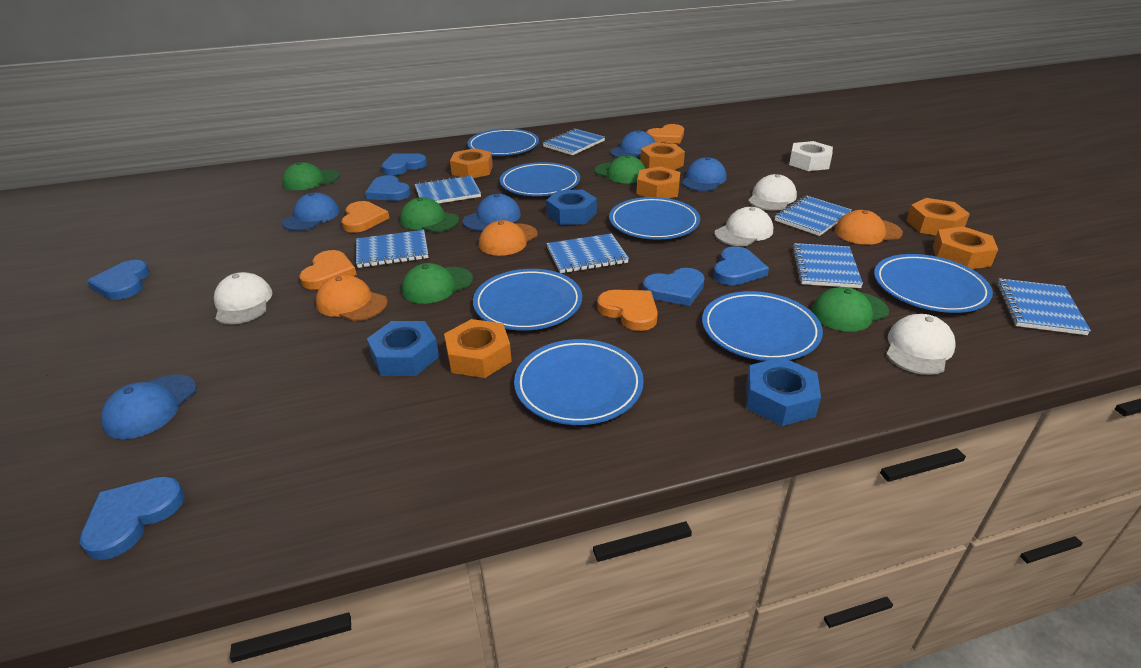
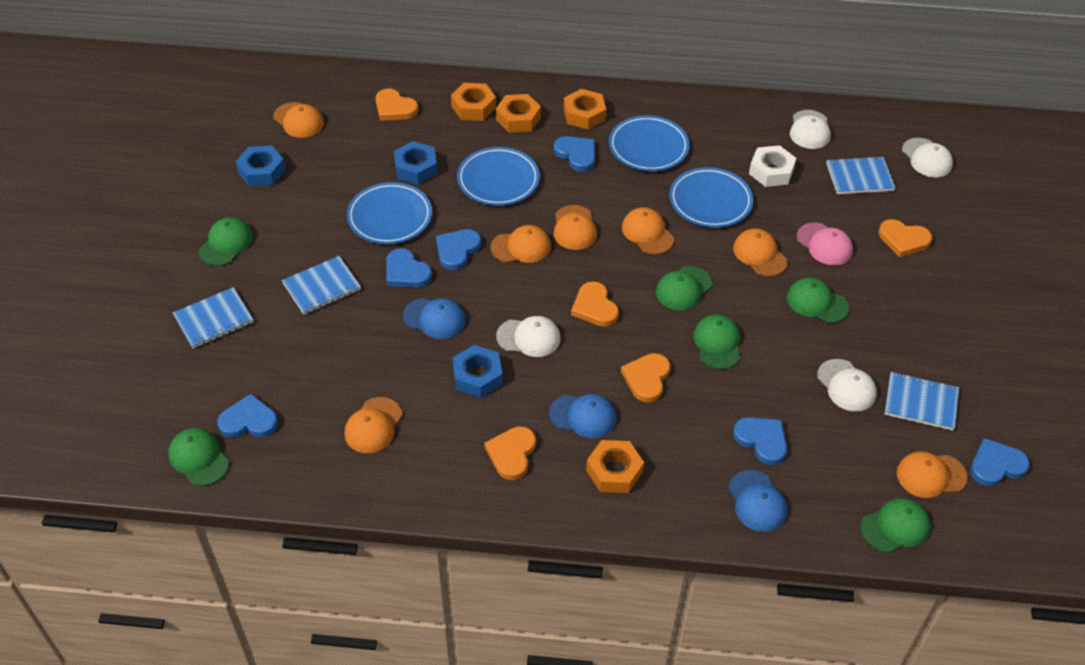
blue cap: 5 -> 3
blue notebook: 7 -> 4
blue plate: 7 -> 4
green cap: 5 -> 6
orange cap: 3 -> 7
orange heart: 4 -> 5
orange nut: 6 -> 4
pink cap: 0 -> 1

